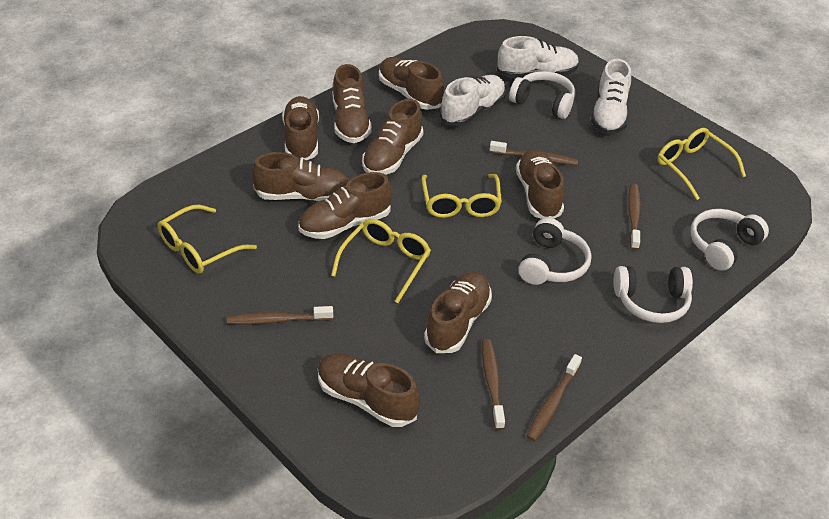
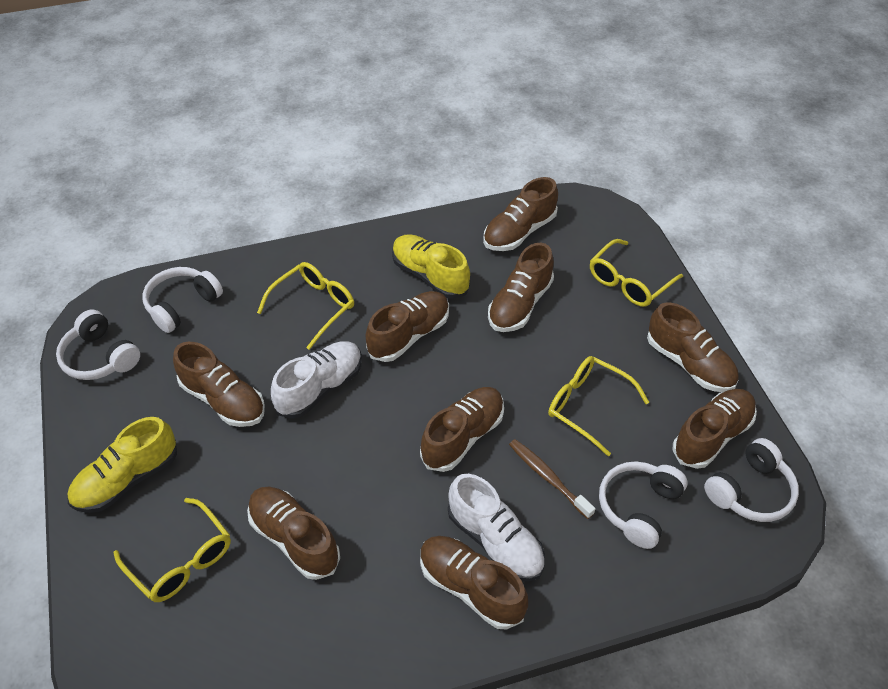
brown toothbrush: 5 -> 1
white shoe: 3 -> 2
yellow shoe: 0 -> 2

